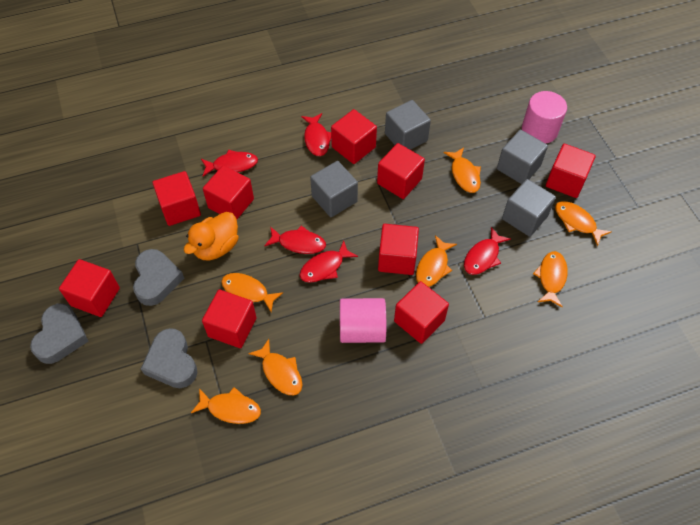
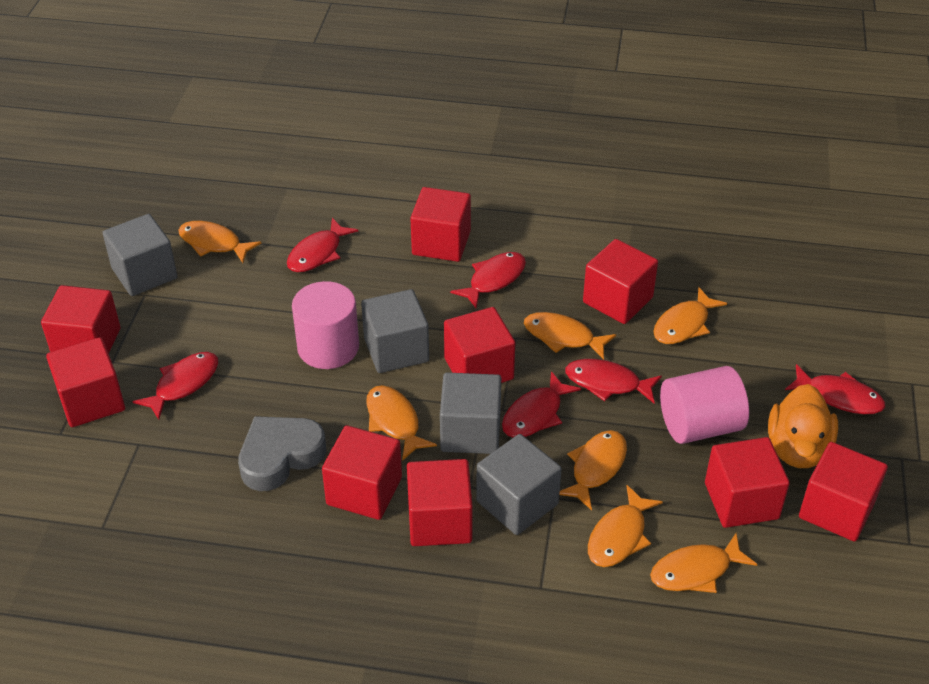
grey heart: 3 -> 1
red fish: 5 -> 6

